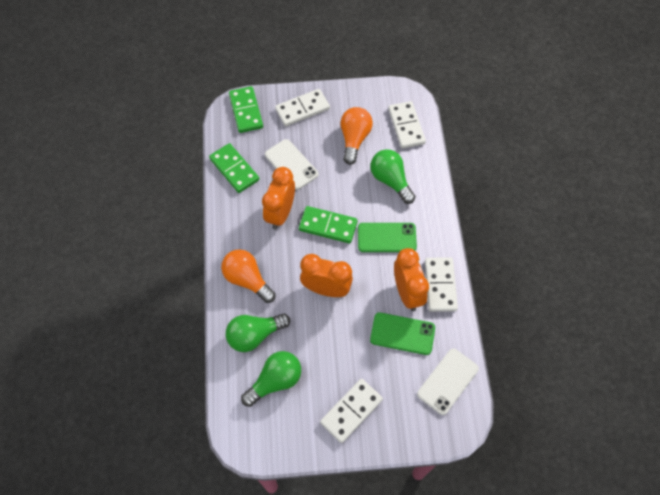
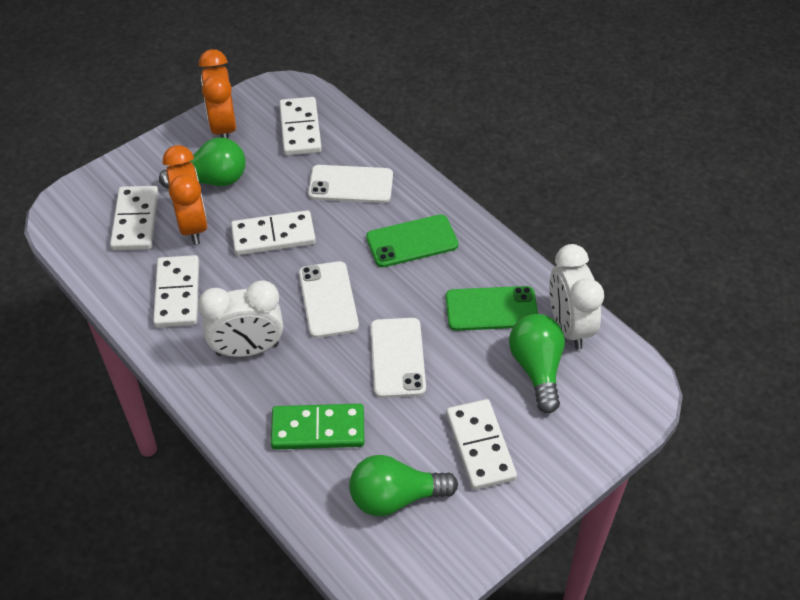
green domino: 3 -> 1
orange clock: 3 -> 2
orange light bulb: 2 -> 0
white clock: 0 -> 2
white domino: 4 -> 5
white phone: 2 -> 3

